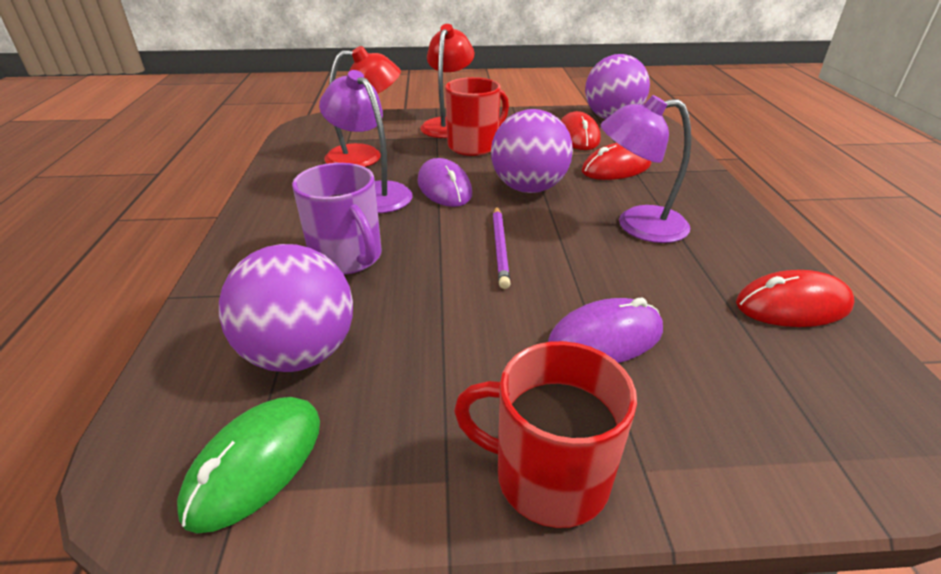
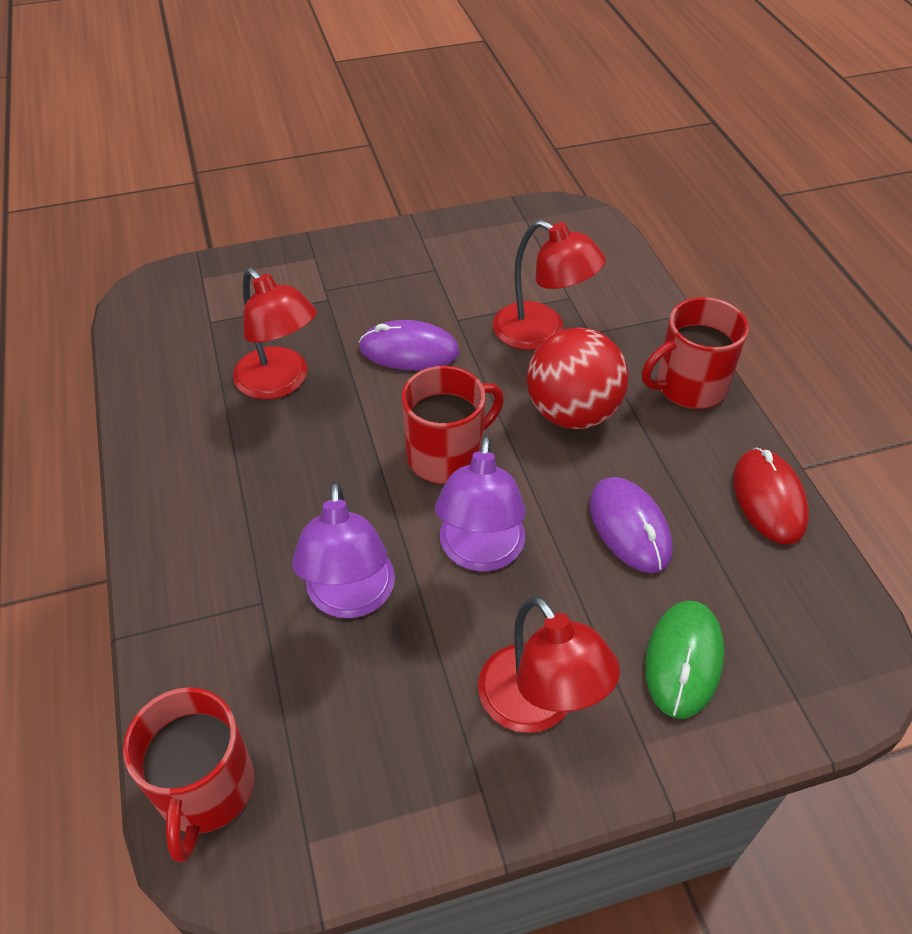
purple ball: 3 -> 0
purple mug: 1 -> 0
purple pencil: 1 -> 0
red ball: 0 -> 1
red lamp: 2 -> 3
red mouse: 3 -> 1
red mug: 2 -> 3

